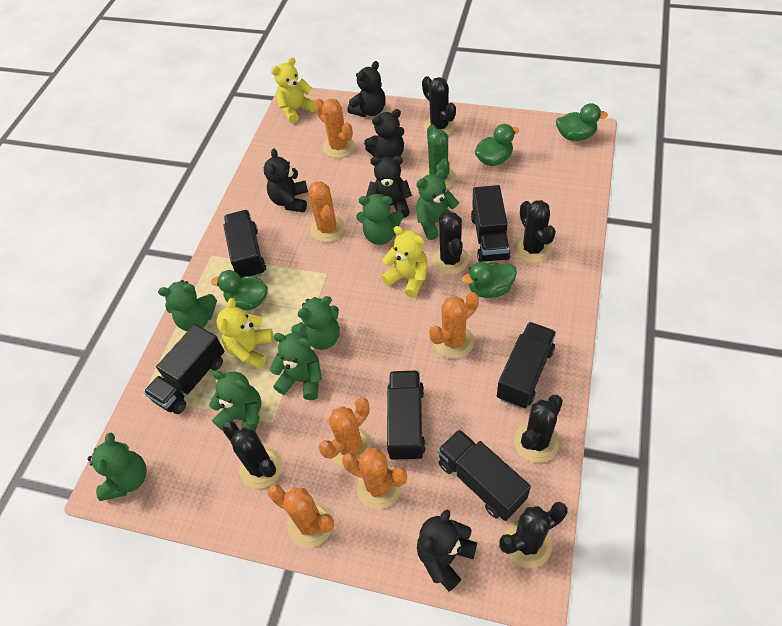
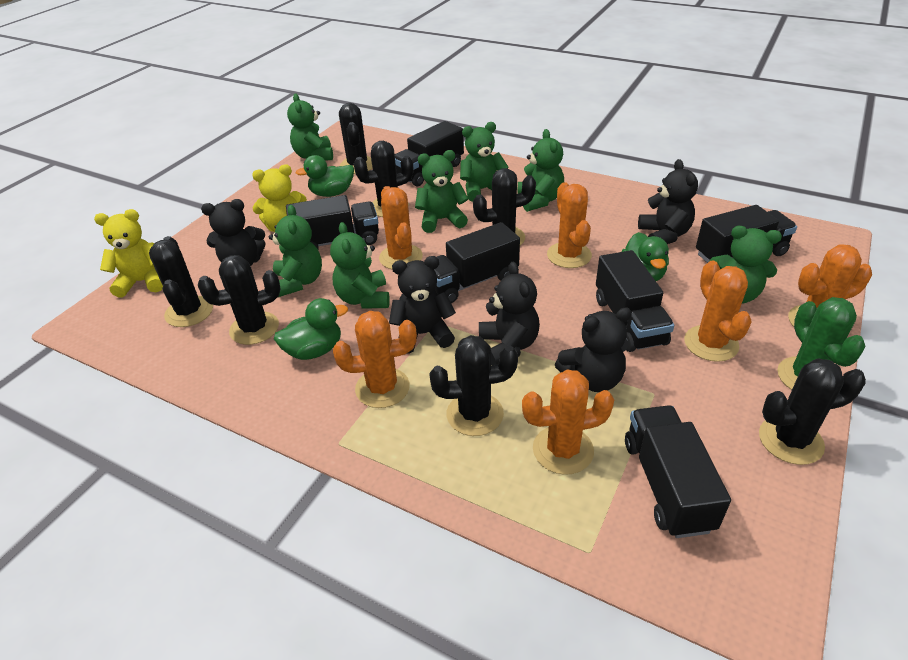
black cactus: 6 -> 7
green duck: 4 -> 3
yellow teddy bear: 3 -> 2

